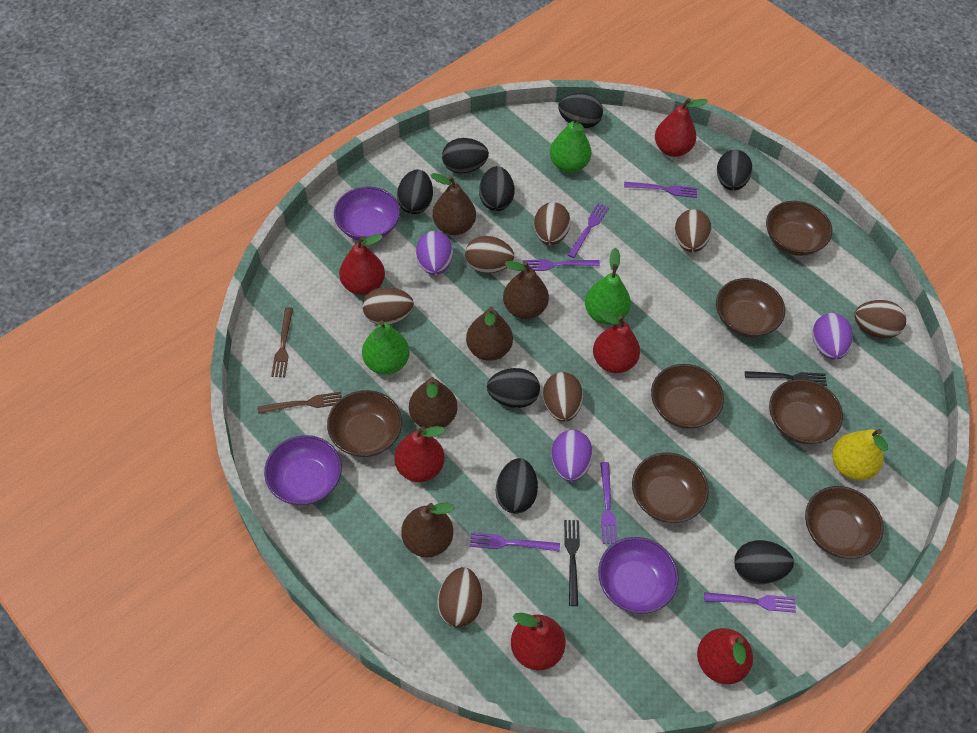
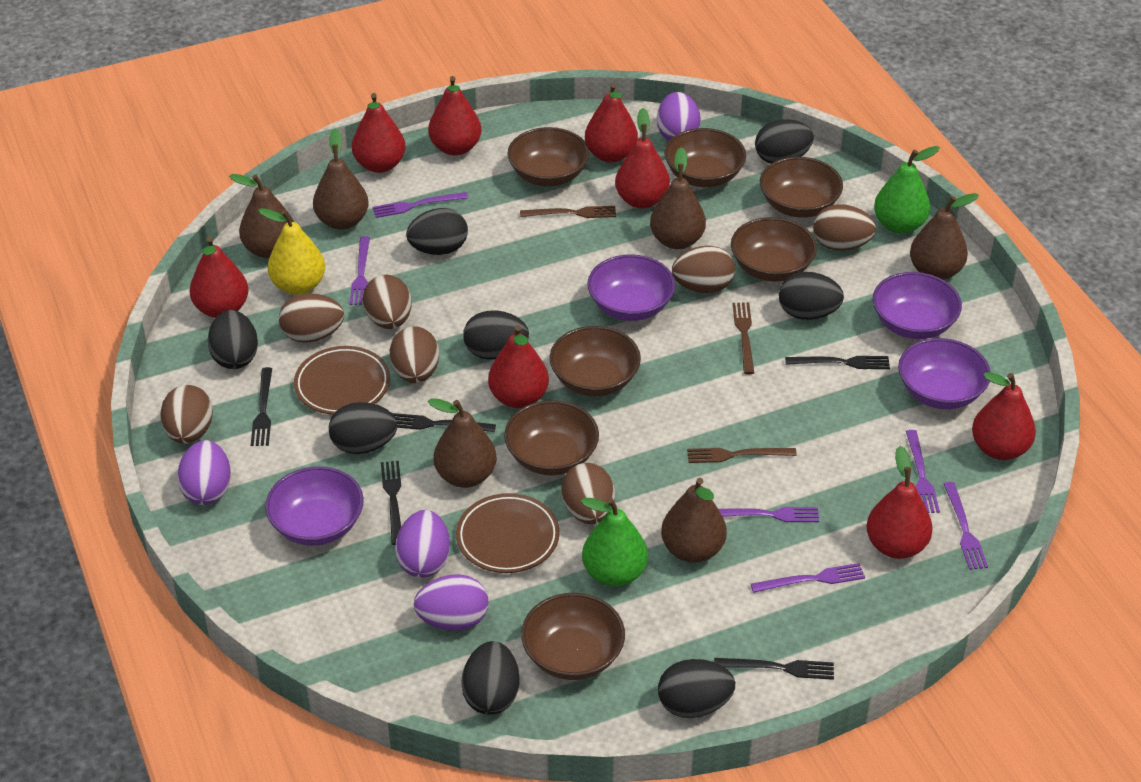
black fork: 2 -> 5
brown fork: 2 -> 3
brown pear: 5 -> 6
brown plate: 0 -> 2
green pear: 3 -> 2
purple bowl: 3 -> 4
purple egg: 3 -> 4
red pear: 6 -> 8

